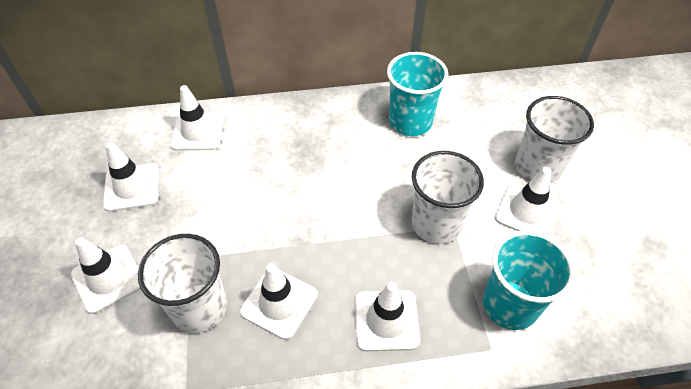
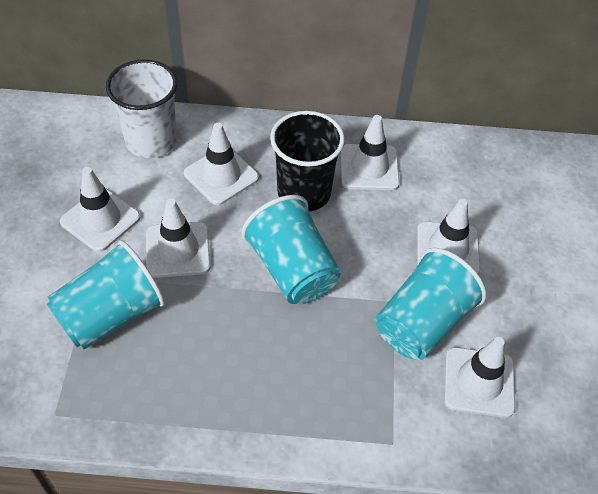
black cup: 0 -> 1
turquoise cup: 2 -> 3
white cup: 3 -> 1

